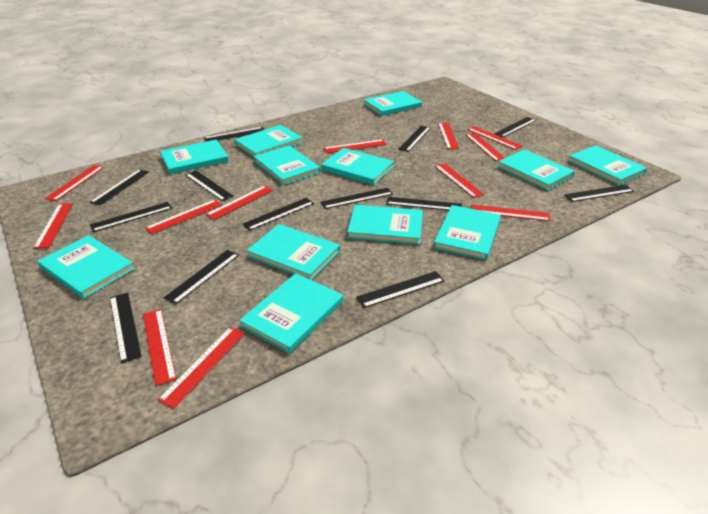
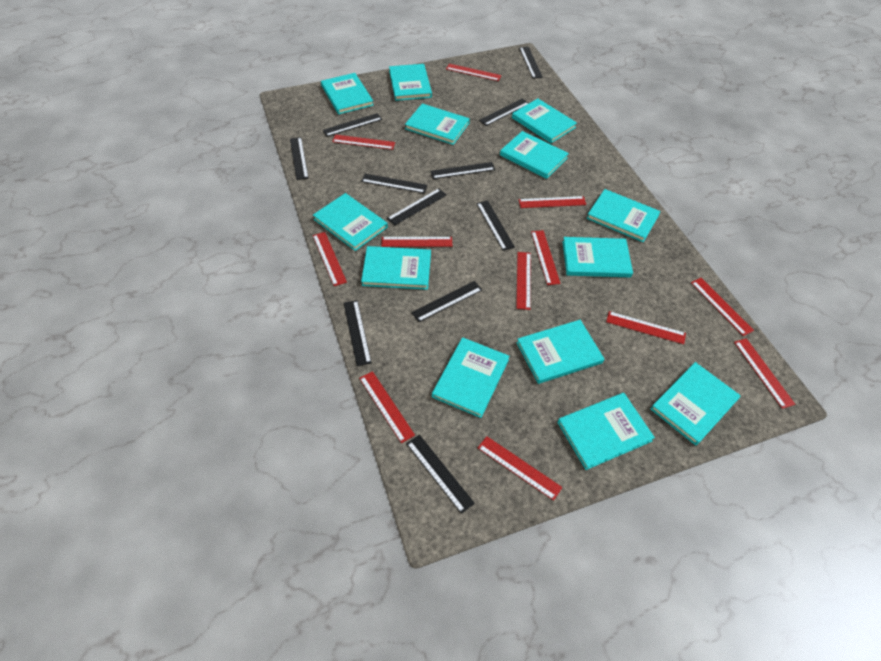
black ruler: 13 -> 11
turquoise book: 12 -> 13

